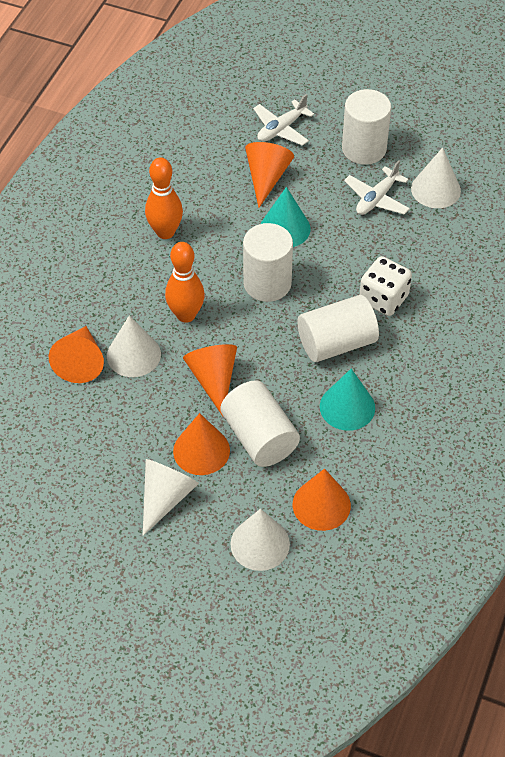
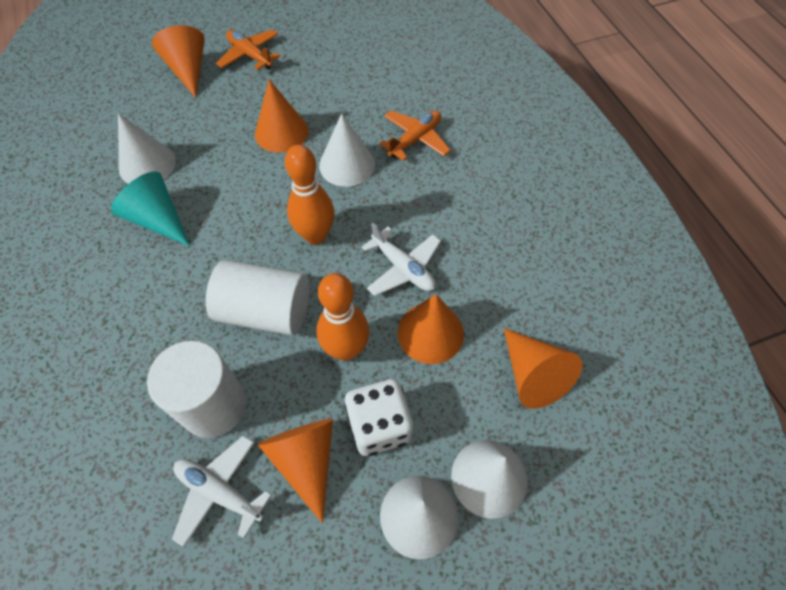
orange plane: 0 -> 2
turquoise cone: 2 -> 1
white cylinder: 4 -> 2

